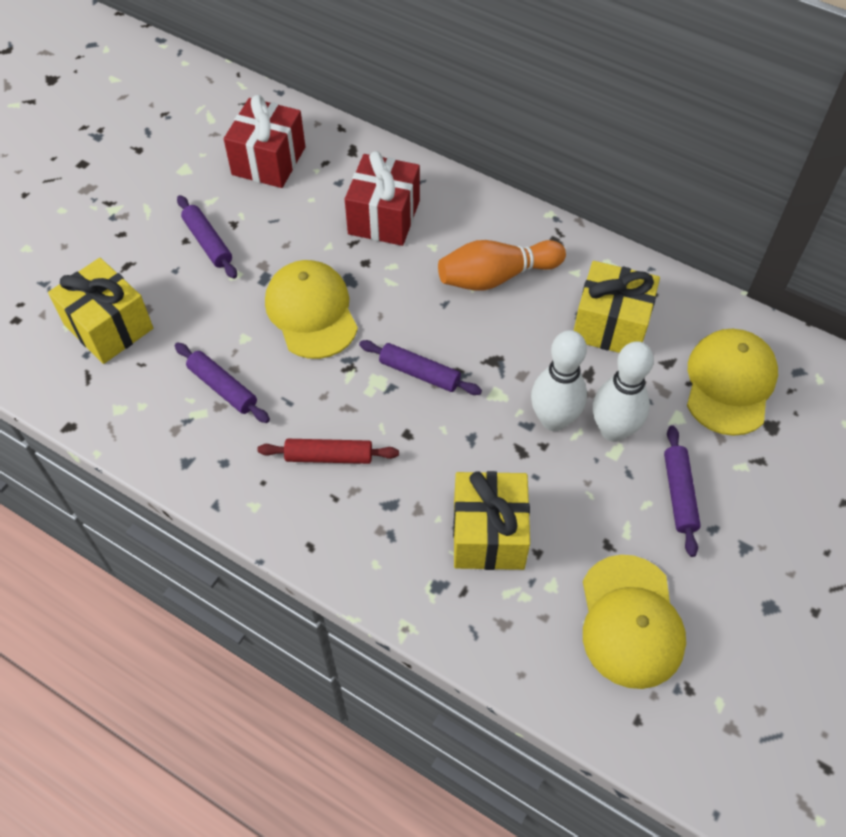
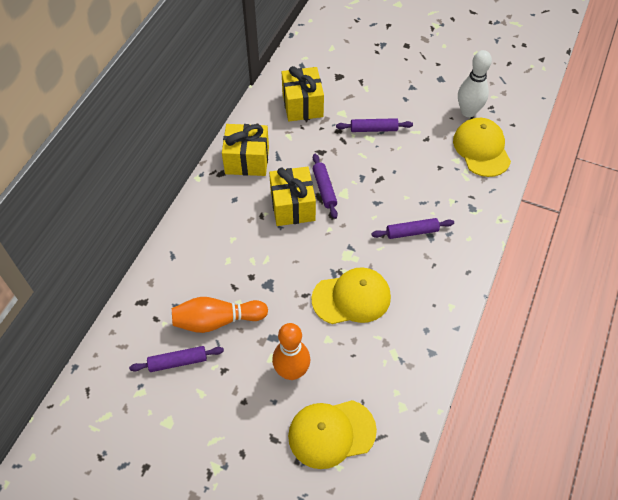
orange bowling pin: 1 -> 2
red gift: 2 -> 0
red rolling pin: 1 -> 0
white bowling pin: 2 -> 1

